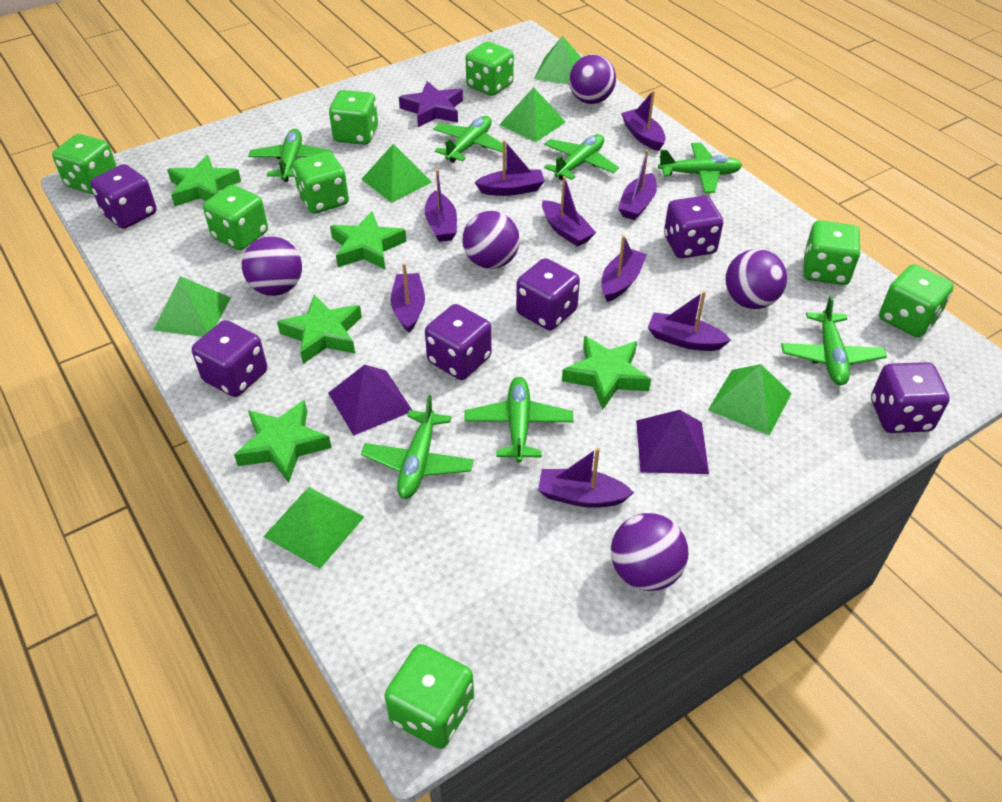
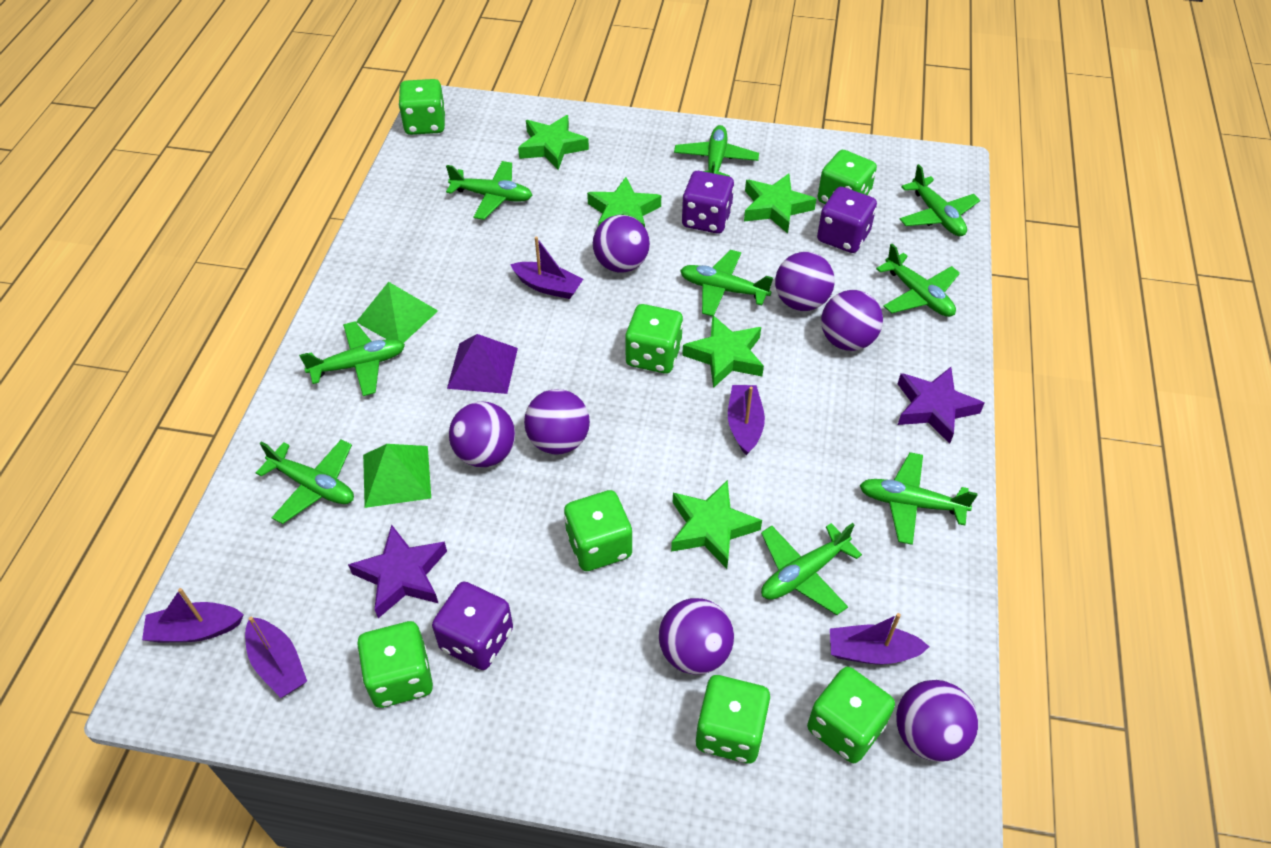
green dice: 8 -> 7
green plane: 7 -> 9
green pyramid: 6 -> 2
purple ball: 5 -> 7
purple boat: 9 -> 5
purple dice: 6 -> 3
purple pyramid: 2 -> 1
purple star: 1 -> 2

